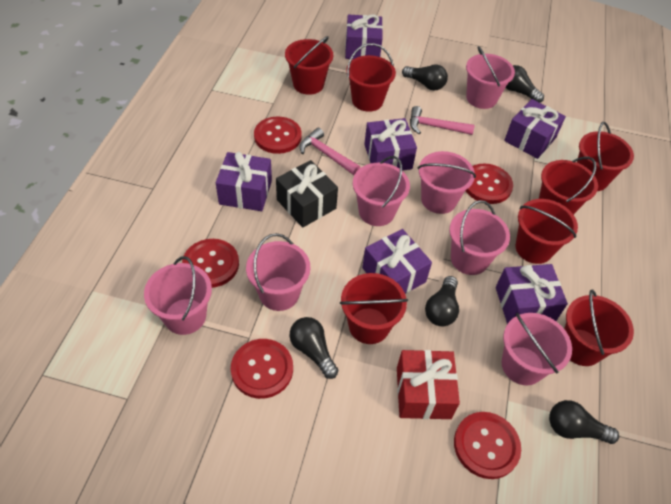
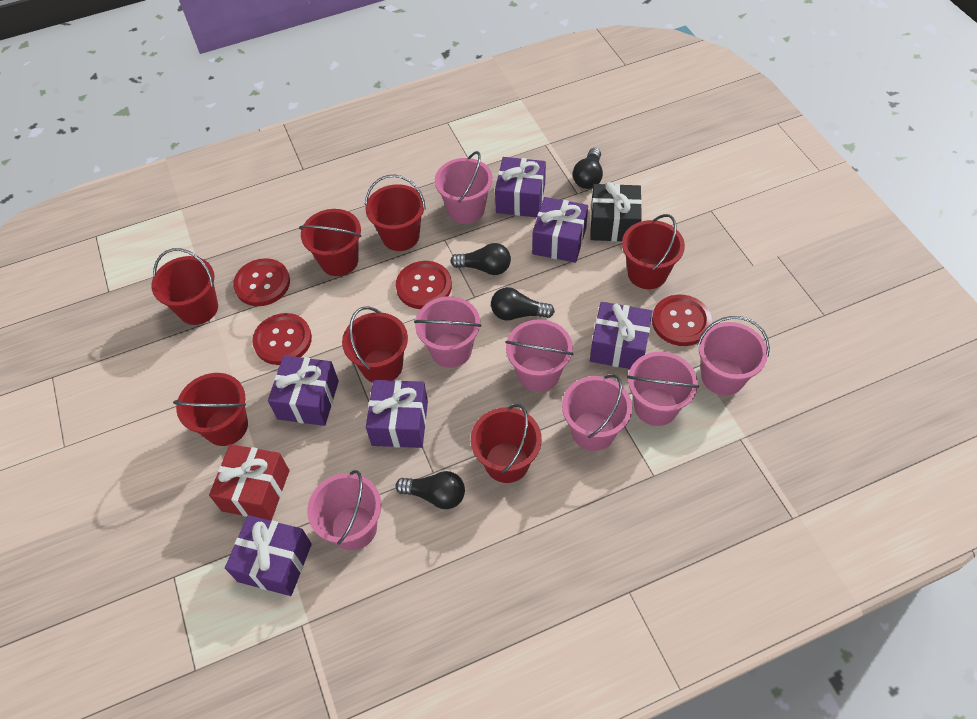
black light bulb: 5 -> 4
pink hammer: 2 -> 0
red button: 5 -> 4

